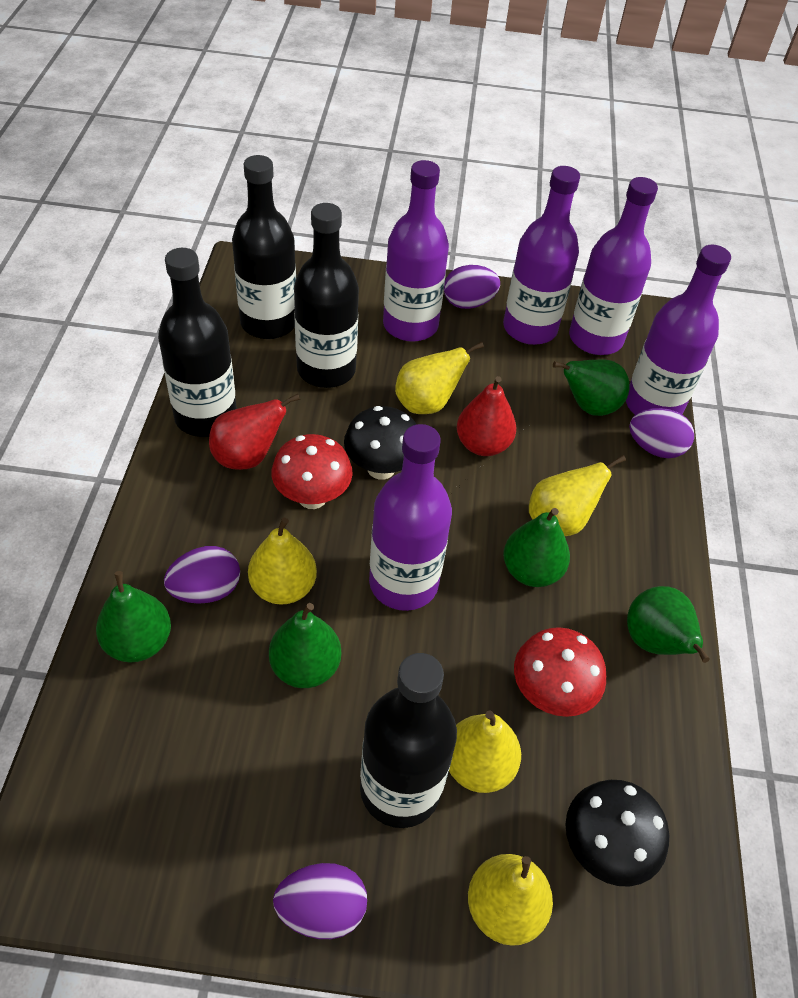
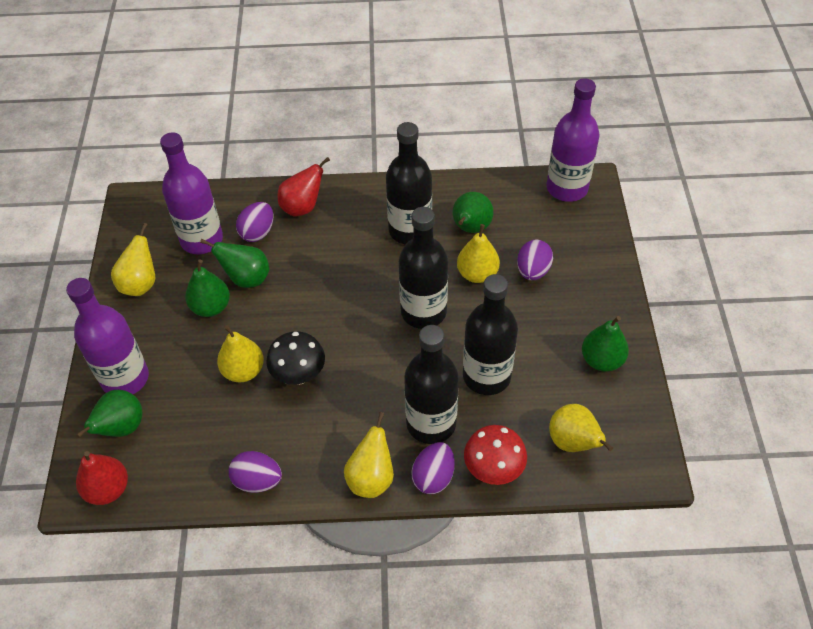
black mushroom: 2 -> 1
purple bottle: 5 -> 3
red mushroom: 2 -> 1

